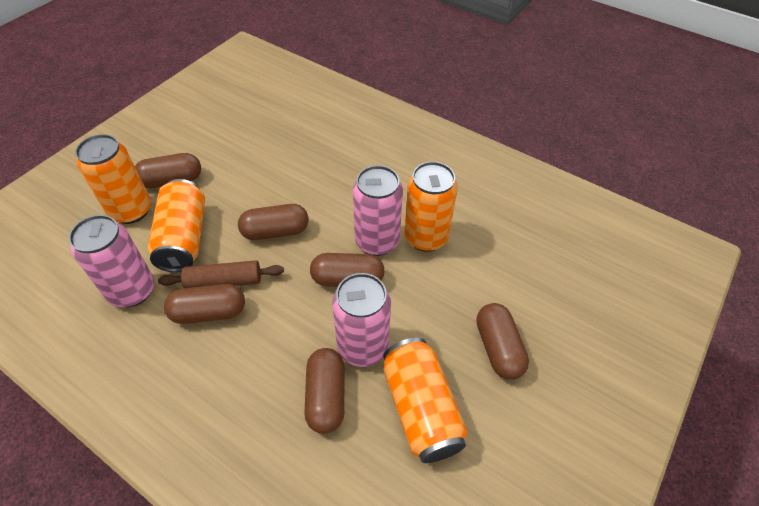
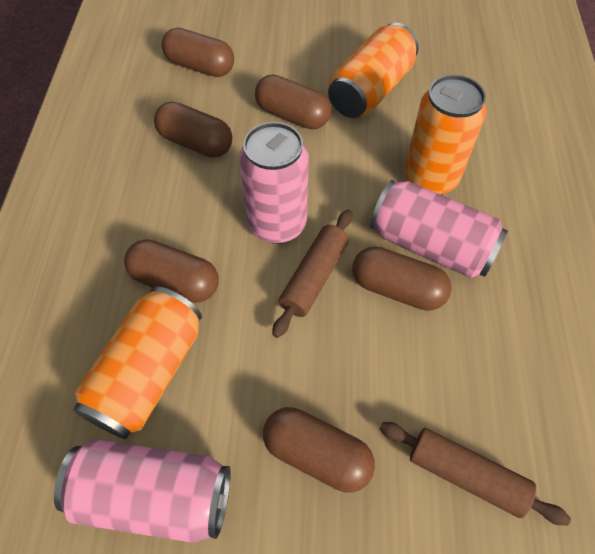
brown rolling pin: 1 -> 2
orange can: 4 -> 3

